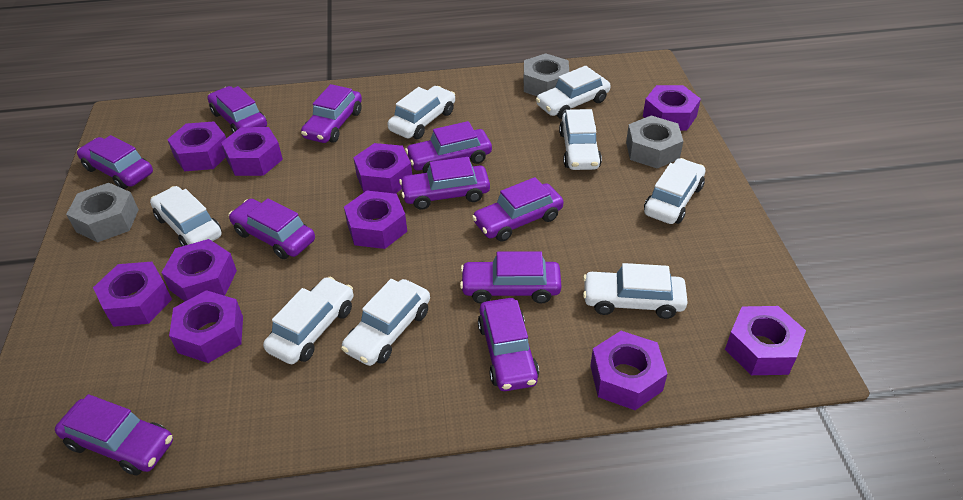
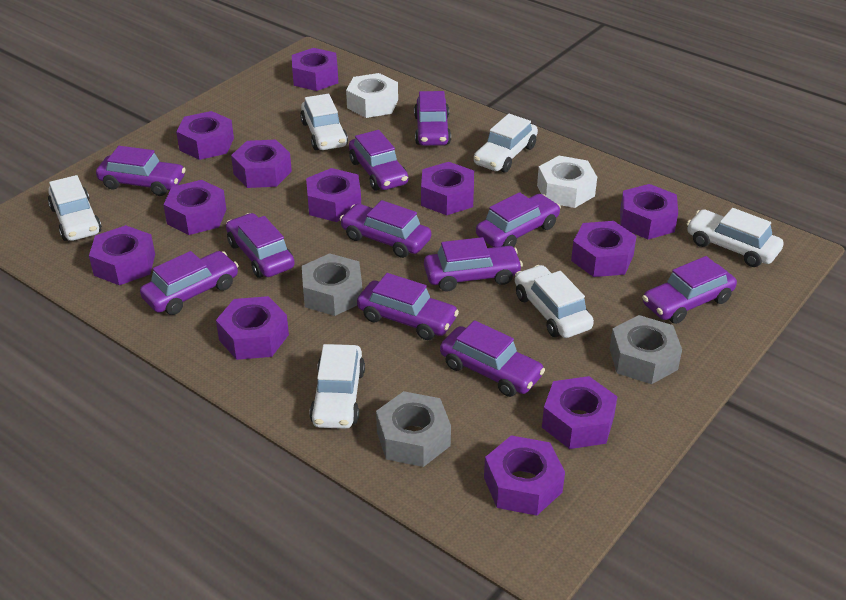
purple car: 10 -> 11
purple nut: 10 -> 12
white car: 8 -> 6
white nut: 0 -> 2

